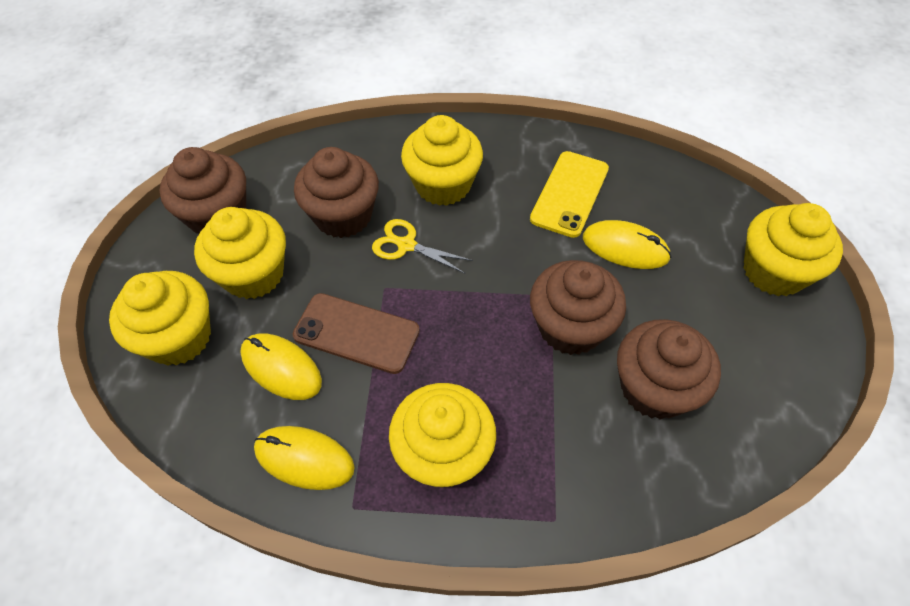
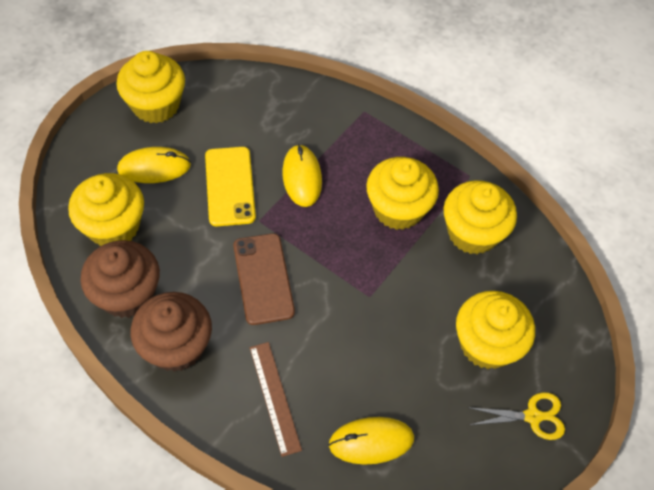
brown cupcake: 4 -> 2
brown ruler: 0 -> 1

